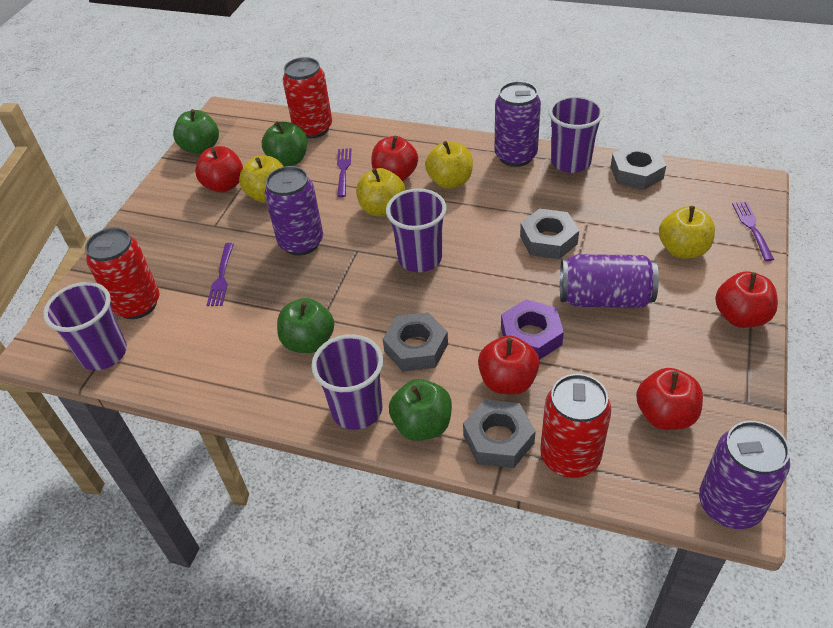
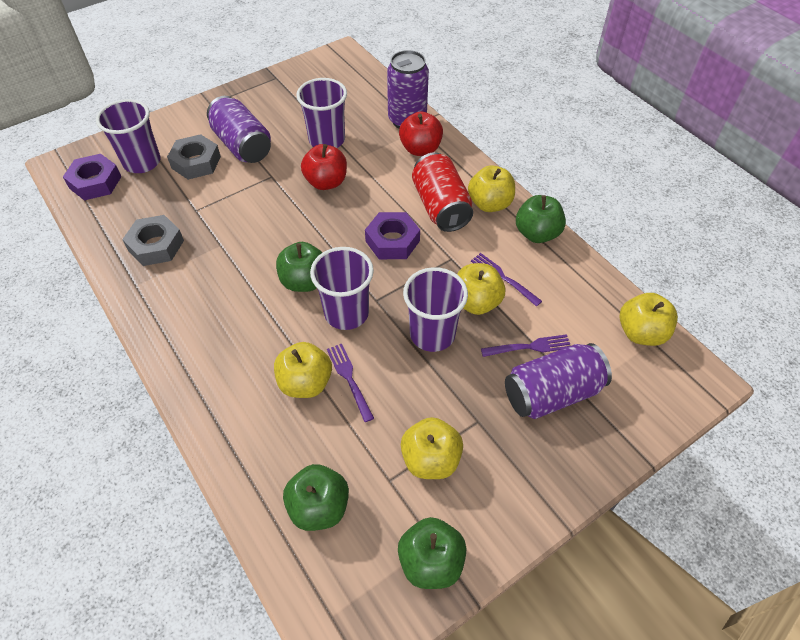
grey nut: 4 -> 2
purple can: 4 -> 3
purple nut: 1 -> 2
red apple: 5 -> 2
red can: 3 -> 1
yellow apple: 4 -> 5

